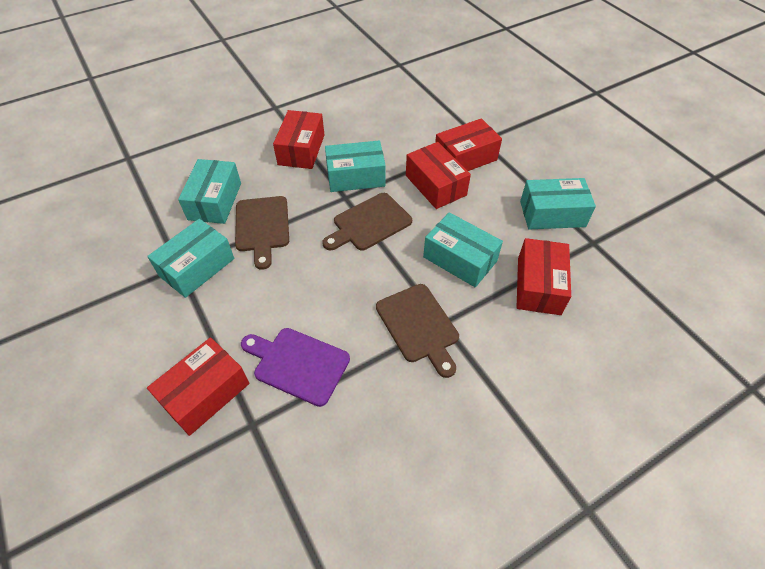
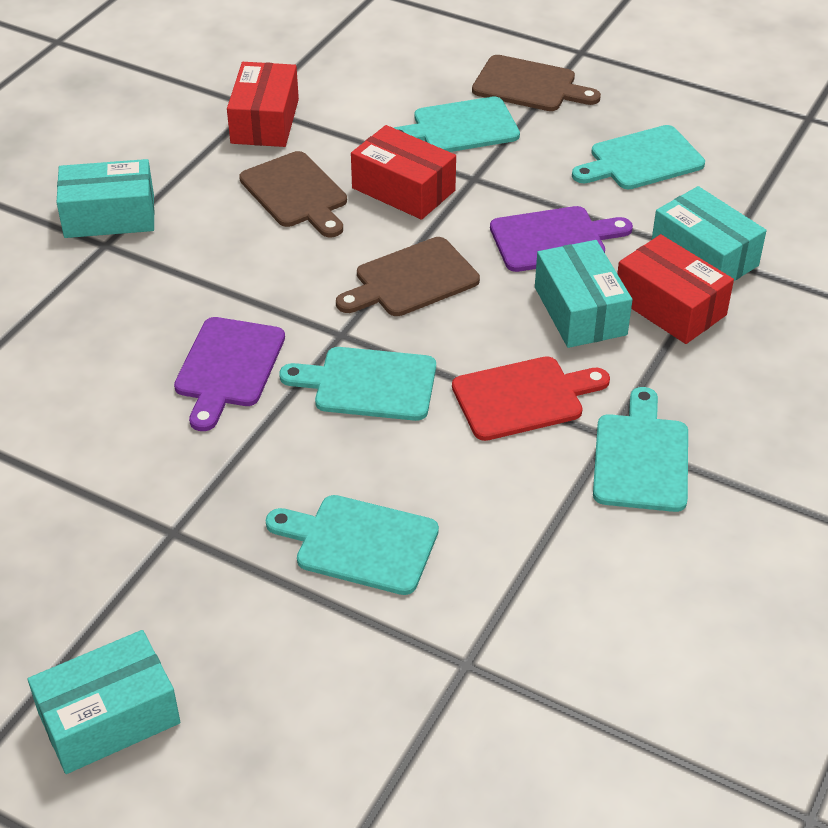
purple cutting board: 1 -> 2
red box: 5 -> 3
red cutting board: 0 -> 1
turquoise box: 5 -> 4
turquoise cutting board: 0 -> 5

